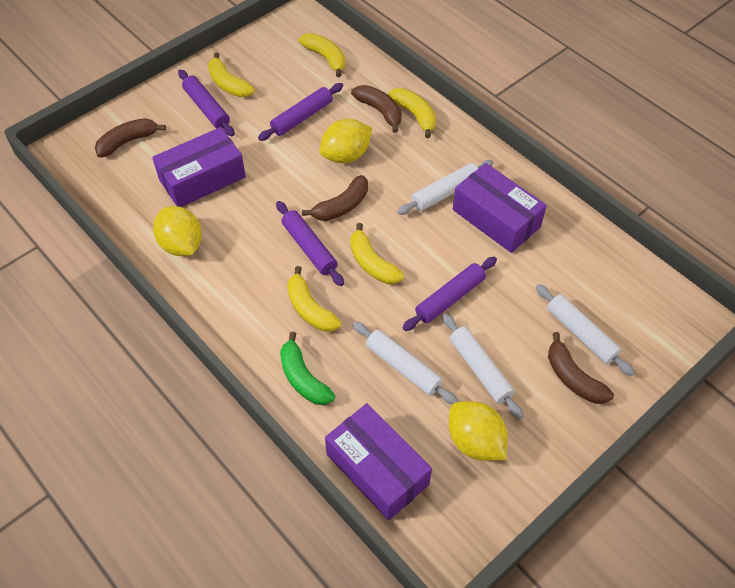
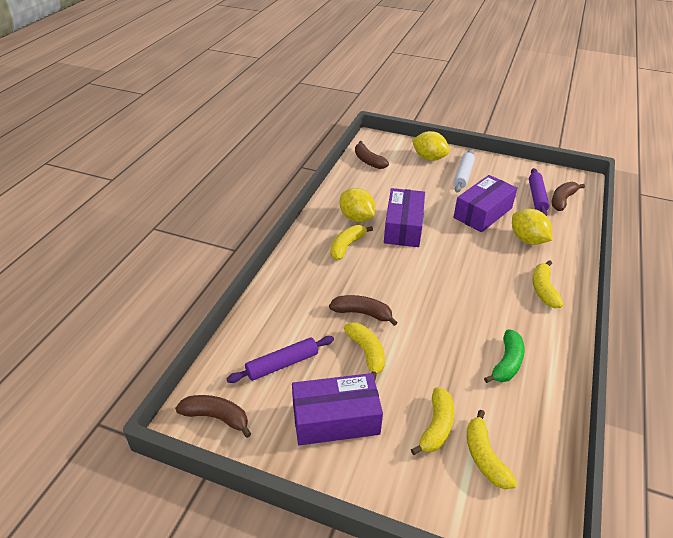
purple rolling pin: 4 -> 2
white rolling pin: 4 -> 1

